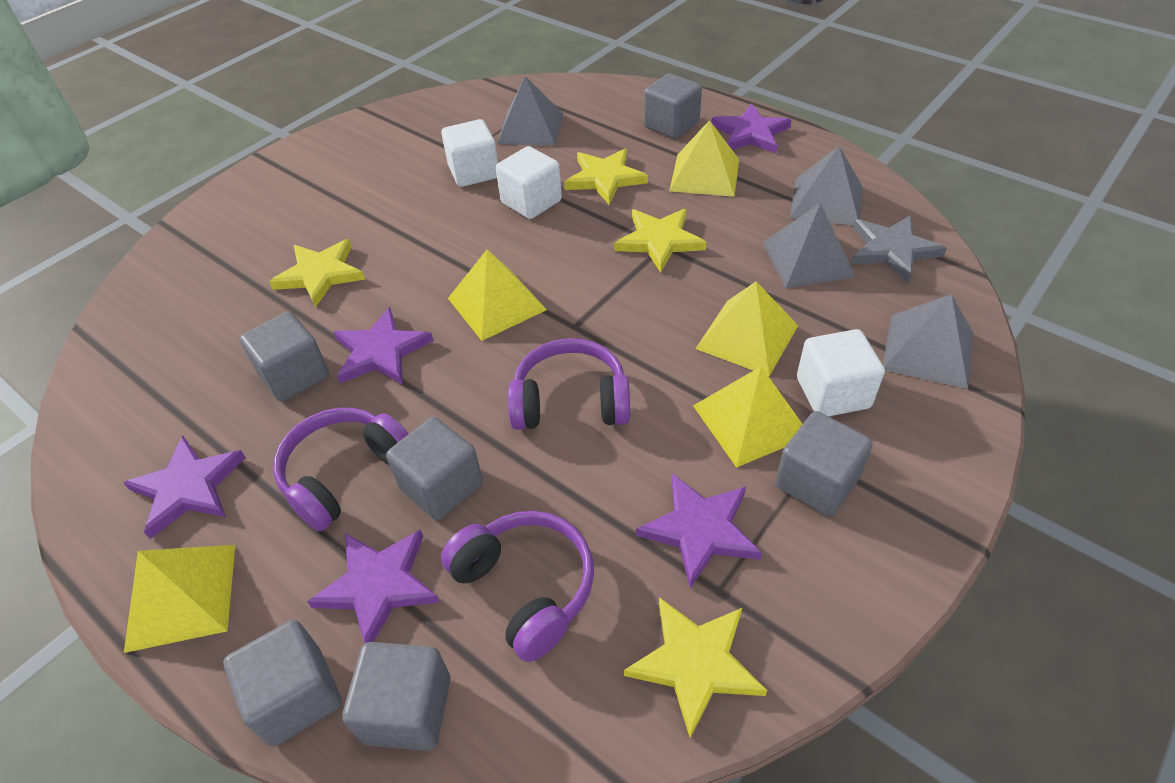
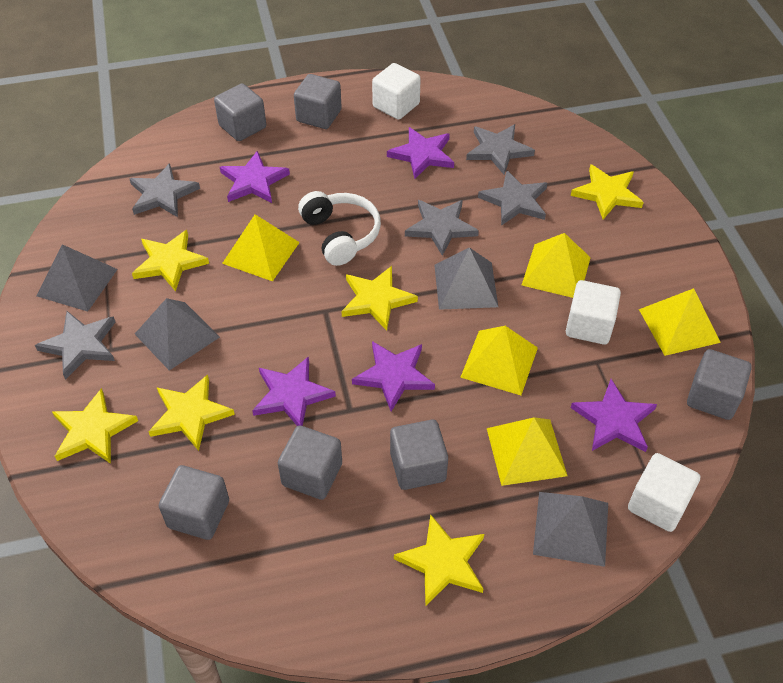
grey star: 1 -> 5
purple headphones: 3 -> 0
white headphones: 0 -> 1
yellow star: 4 -> 6

